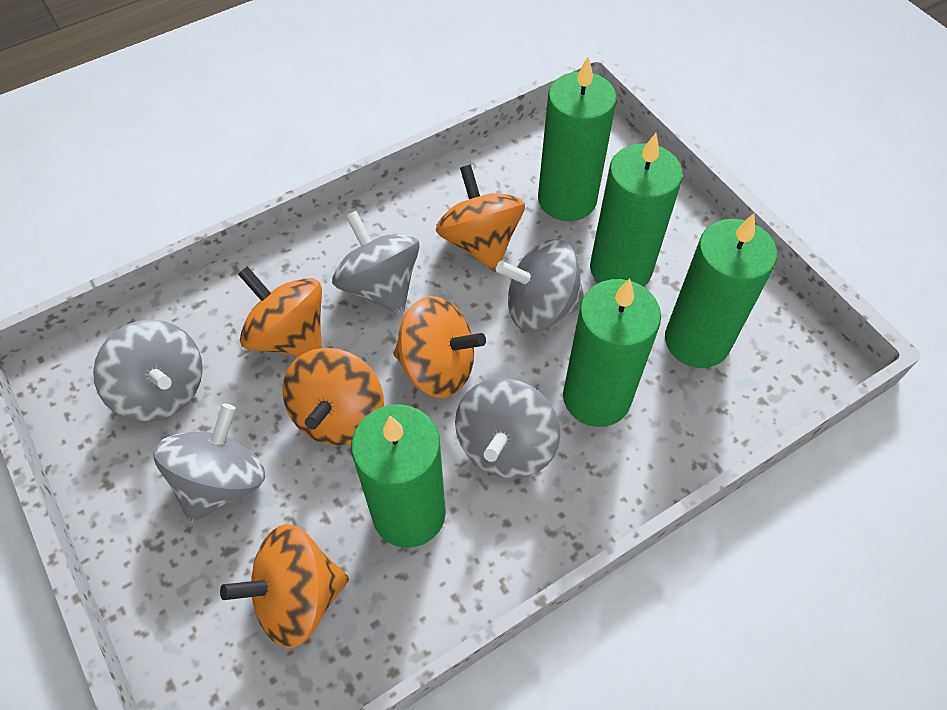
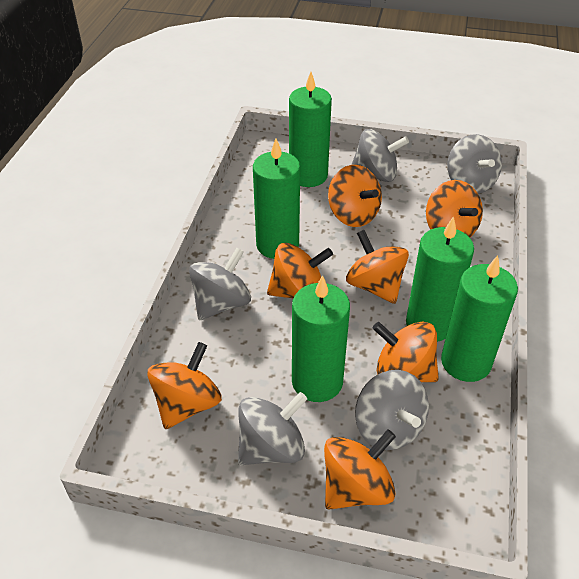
orange spinning top: 5 -> 7

